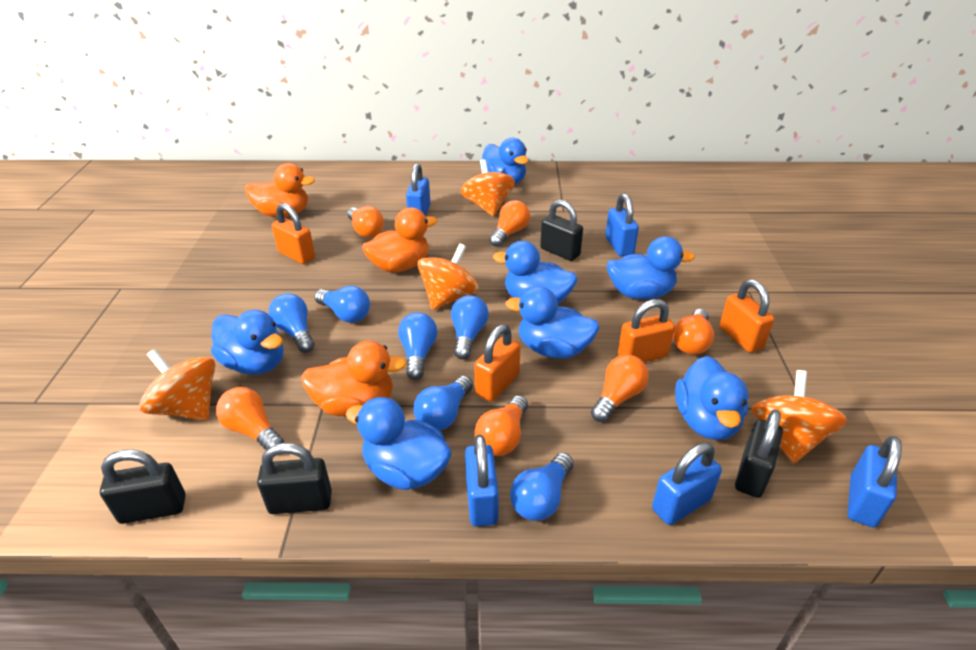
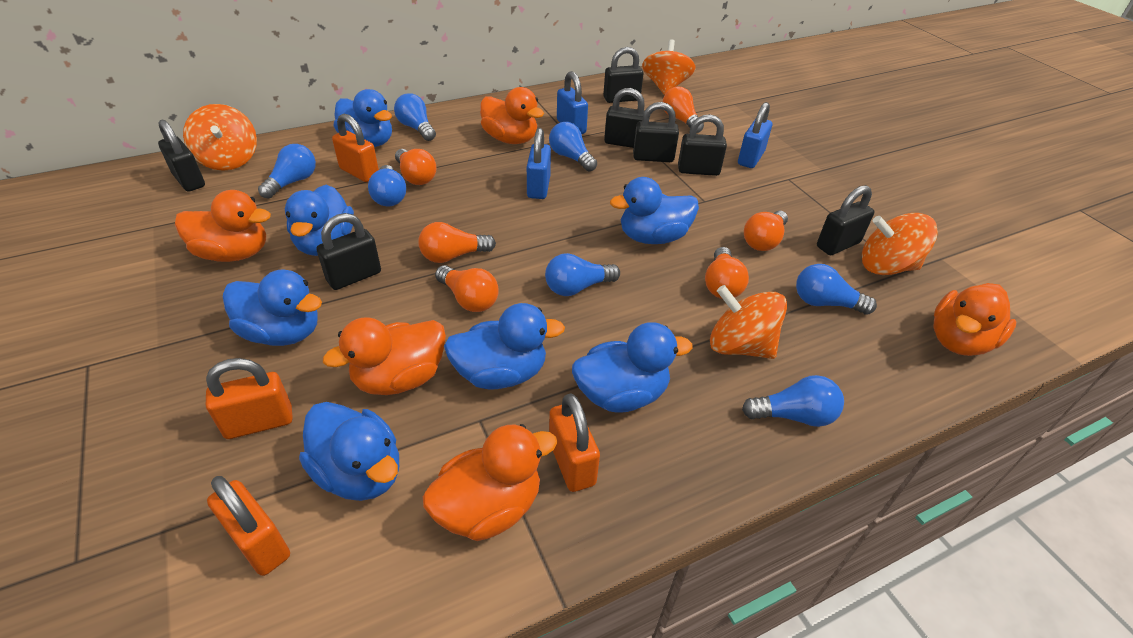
black padlock: 4 -> 7
blue light bulb: 6 -> 7
blue padlock: 5 -> 3
orange duck: 3 -> 5

